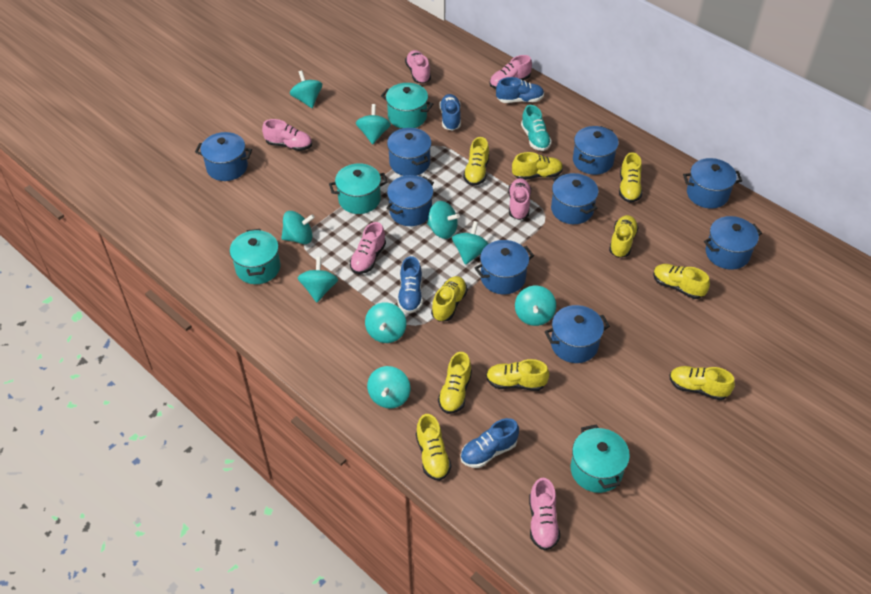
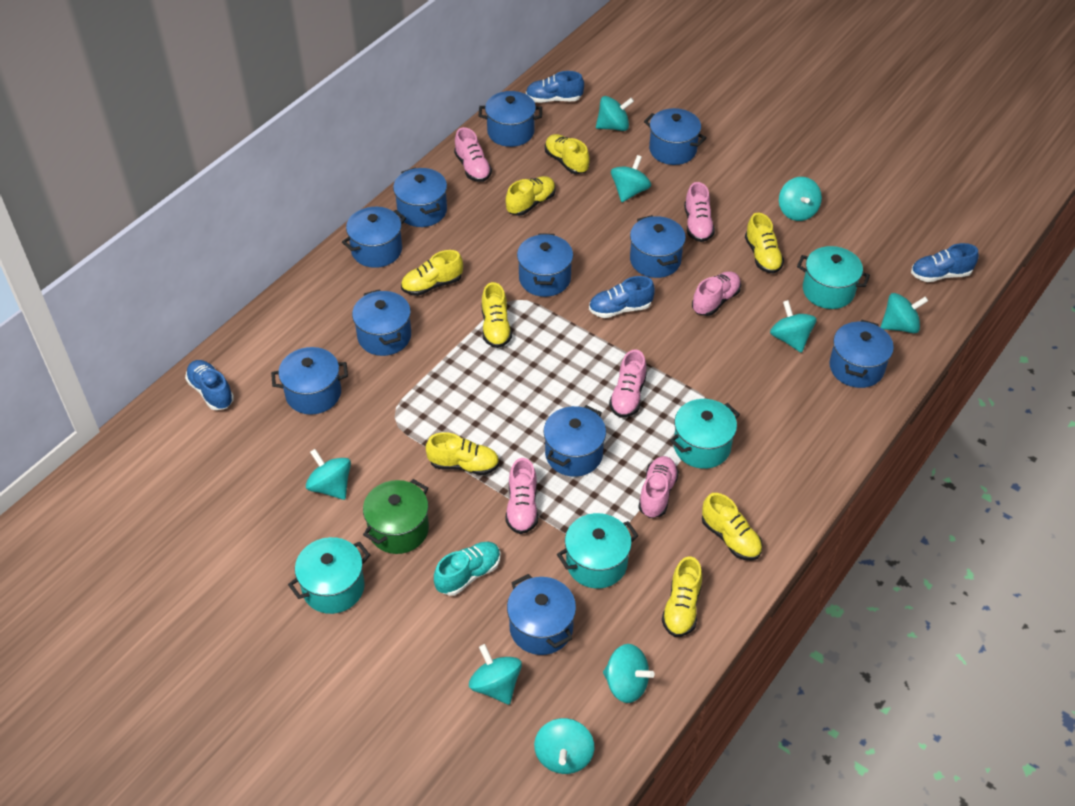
blue pot: 9 -> 11
green pot: 0 -> 1
yellow shoe: 10 -> 8

